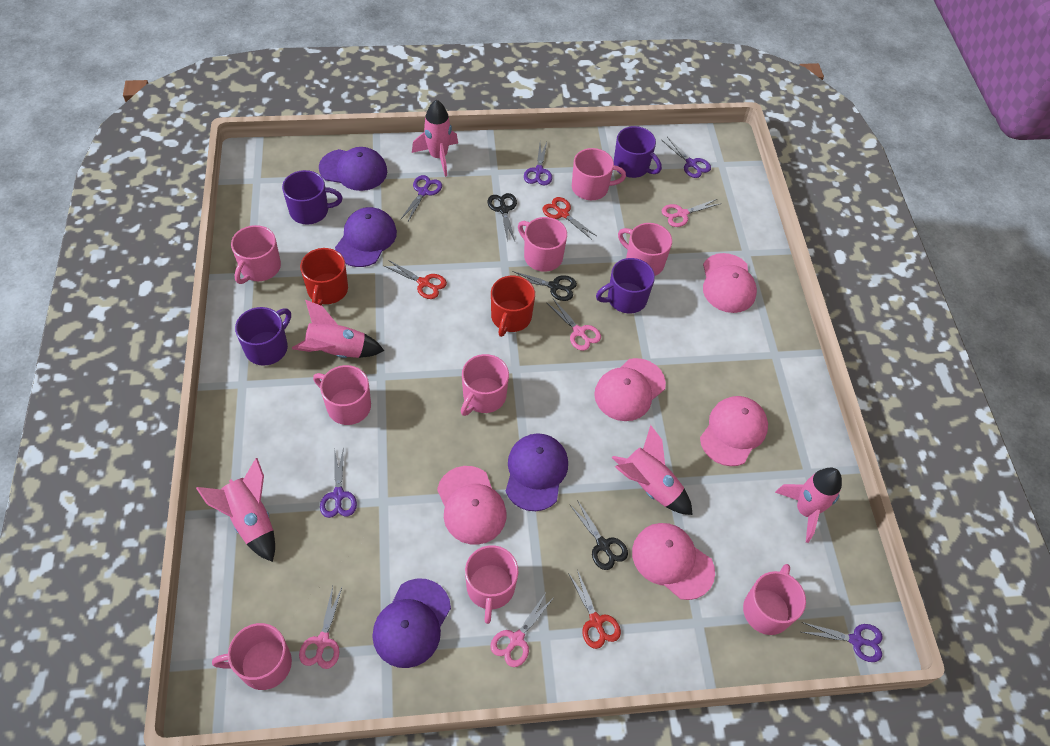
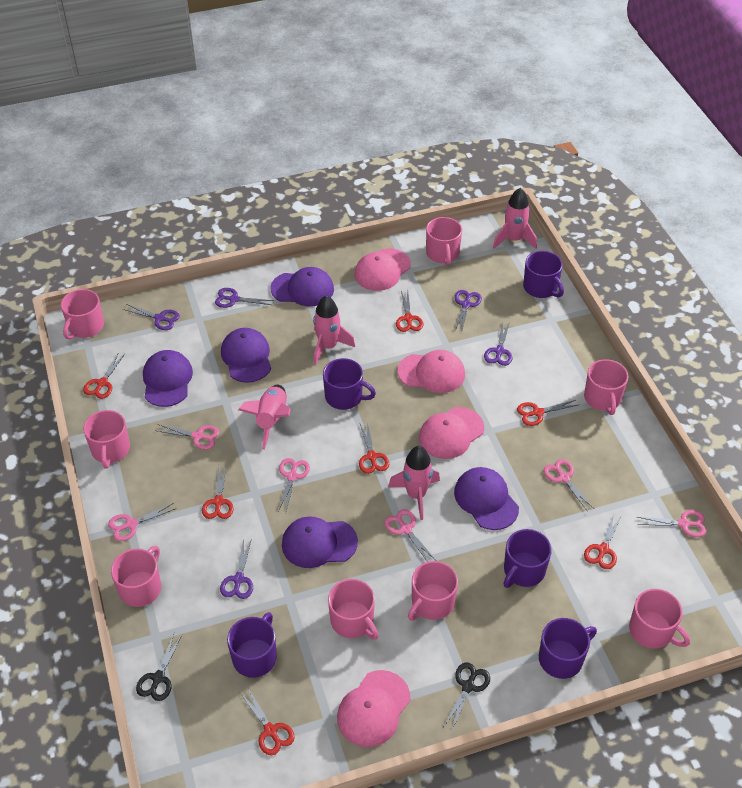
black scissors: 3 -> 2
pink cap: 5 -> 4
pink mug: 9 -> 8
pink rocket: 5 -> 4
pink scissors: 4 -> 6
purple cap: 4 -> 5
purple mug: 4 -> 5
red mug: 2 -> 0
red scissors: 3 -> 7

